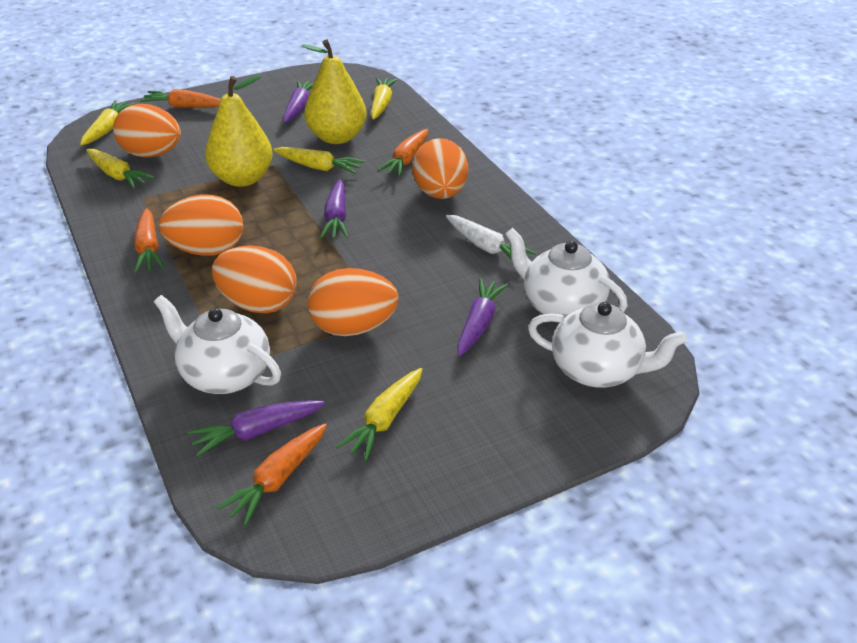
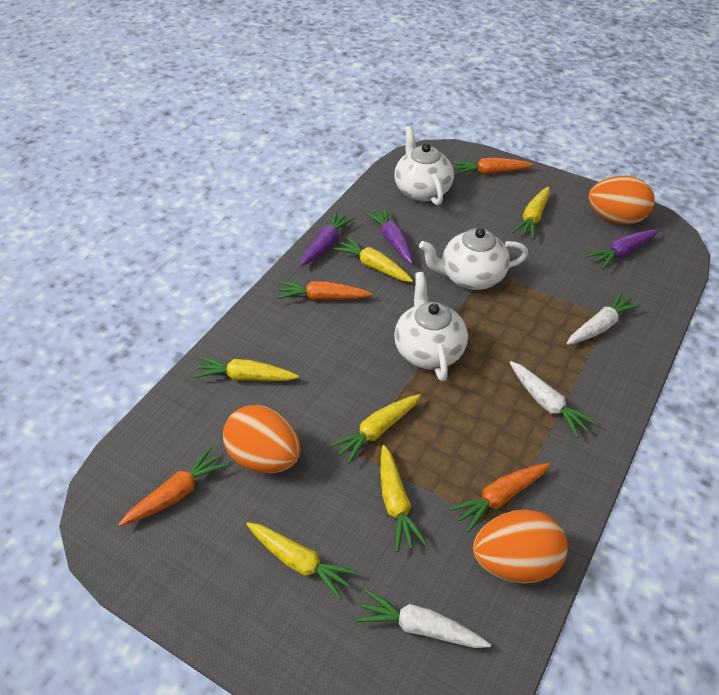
orange egg: 5 -> 3
purple carrot: 4 -> 3
white carrot: 1 -> 3
yellow carrot: 5 -> 6
yellow pear: 2 -> 0

